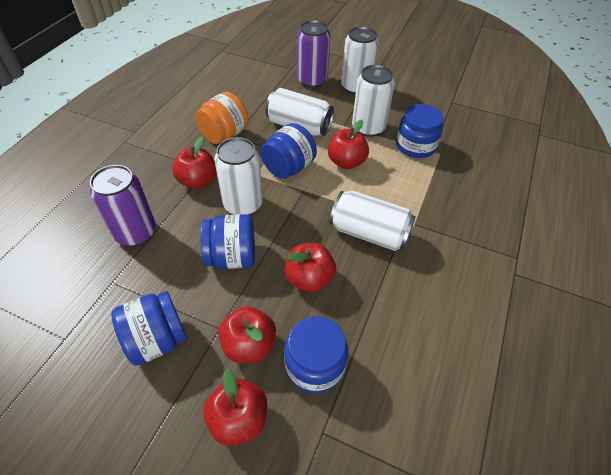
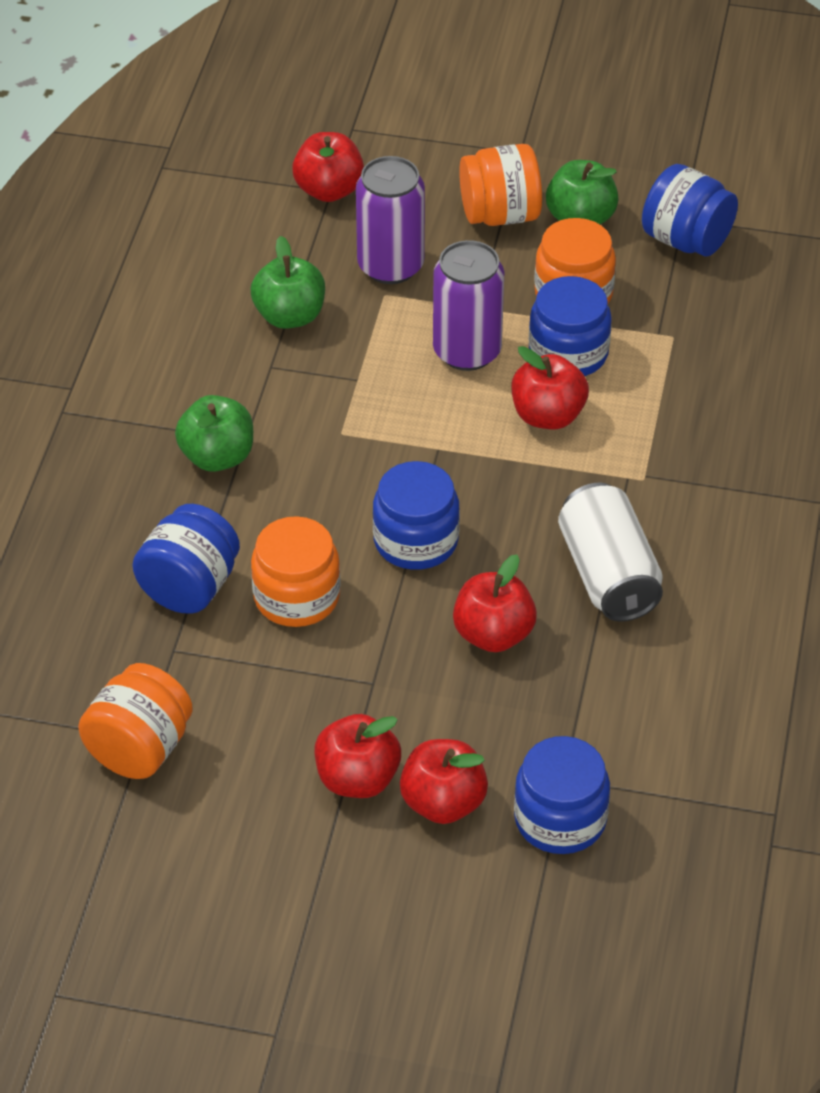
green apple: 0 -> 3
orange jar: 1 -> 4
white can: 5 -> 1

